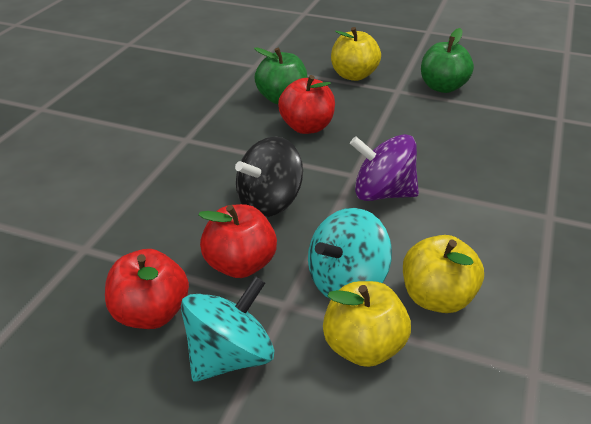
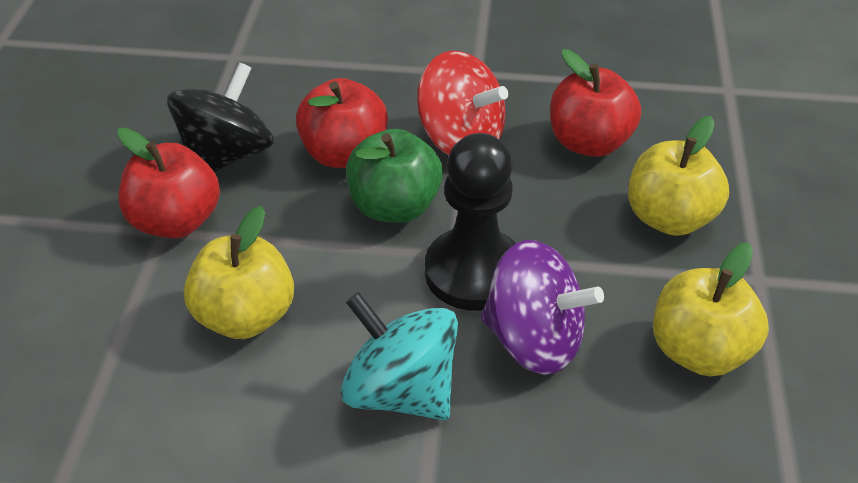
black pawn: 0 -> 1
green apple: 2 -> 1
red spinning top: 0 -> 1
turquoise spinning top: 2 -> 1

